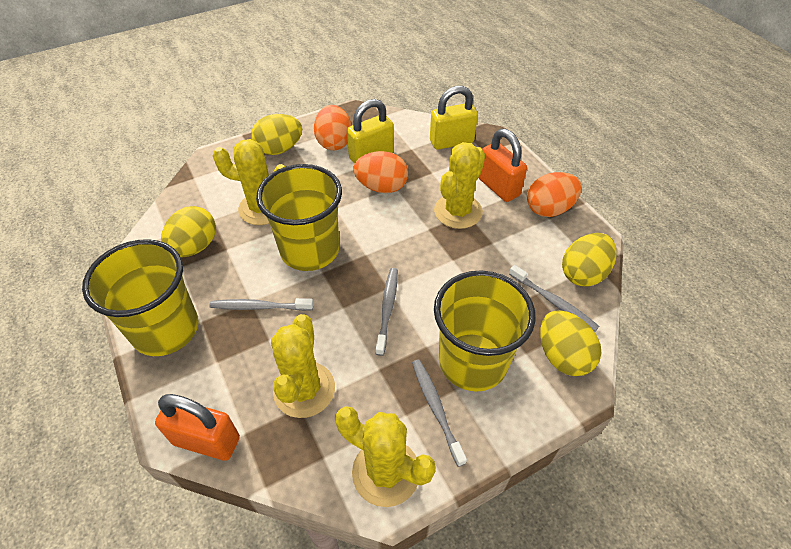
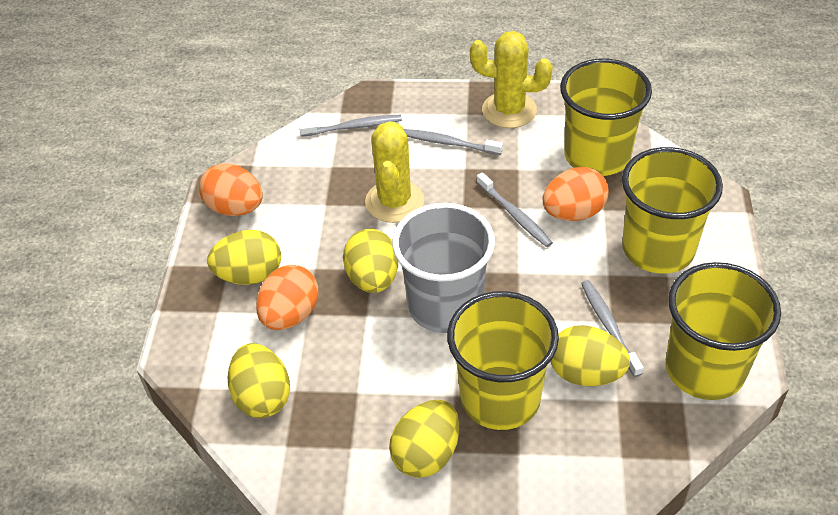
grey cup: 0 -> 1
orange padlock: 2 -> 0
yellow cactus: 4 -> 2
yellow cup: 3 -> 4
yellow egg: 4 -> 5
yellow padlock: 2 -> 0

